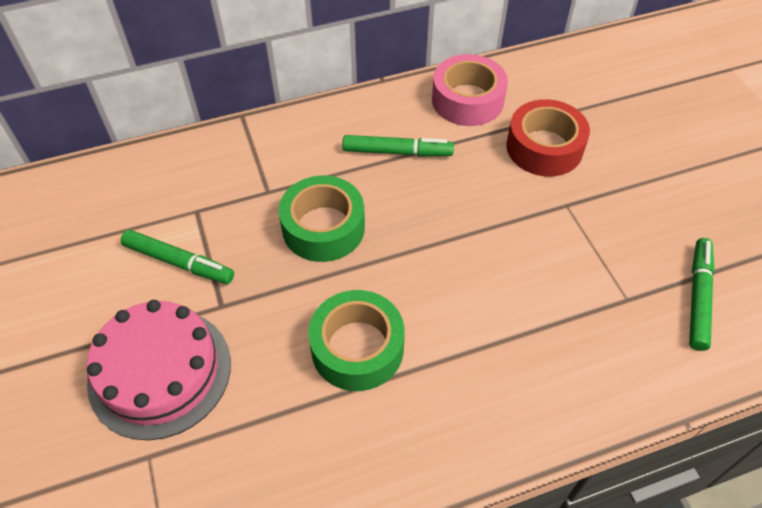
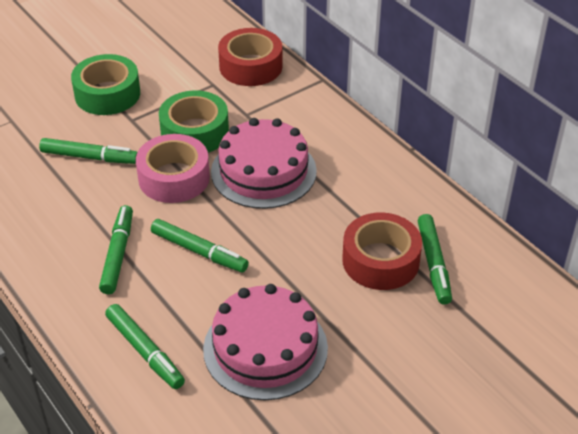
green marker: 3 -> 5
pink cake: 1 -> 2
red tape: 1 -> 2

